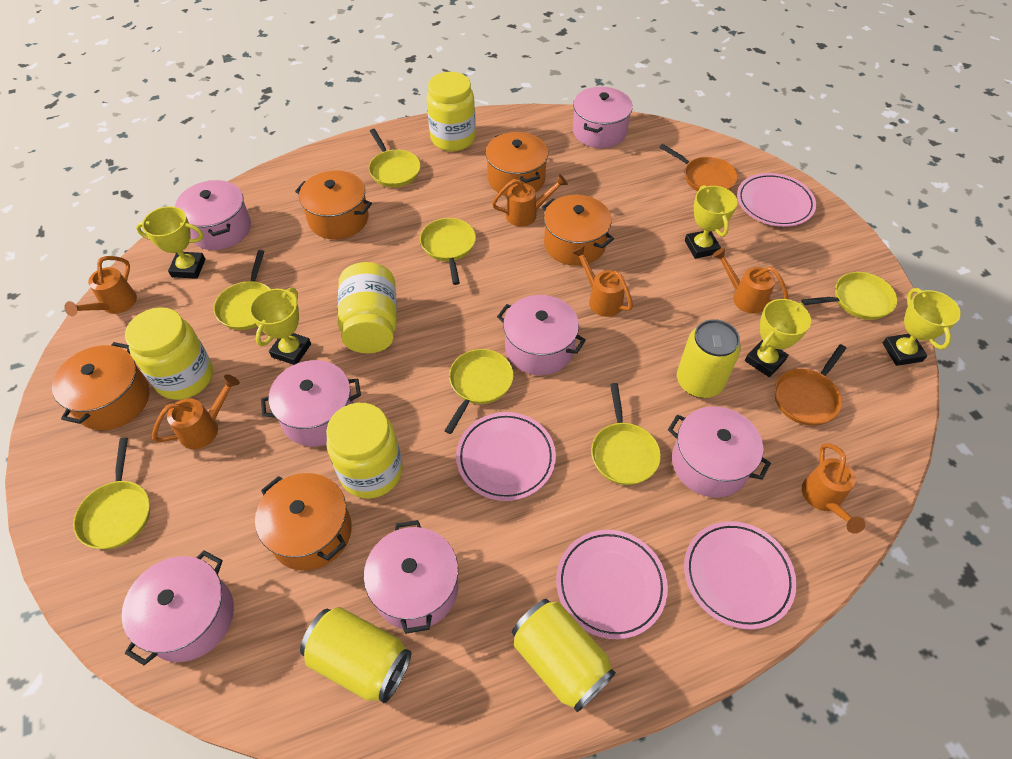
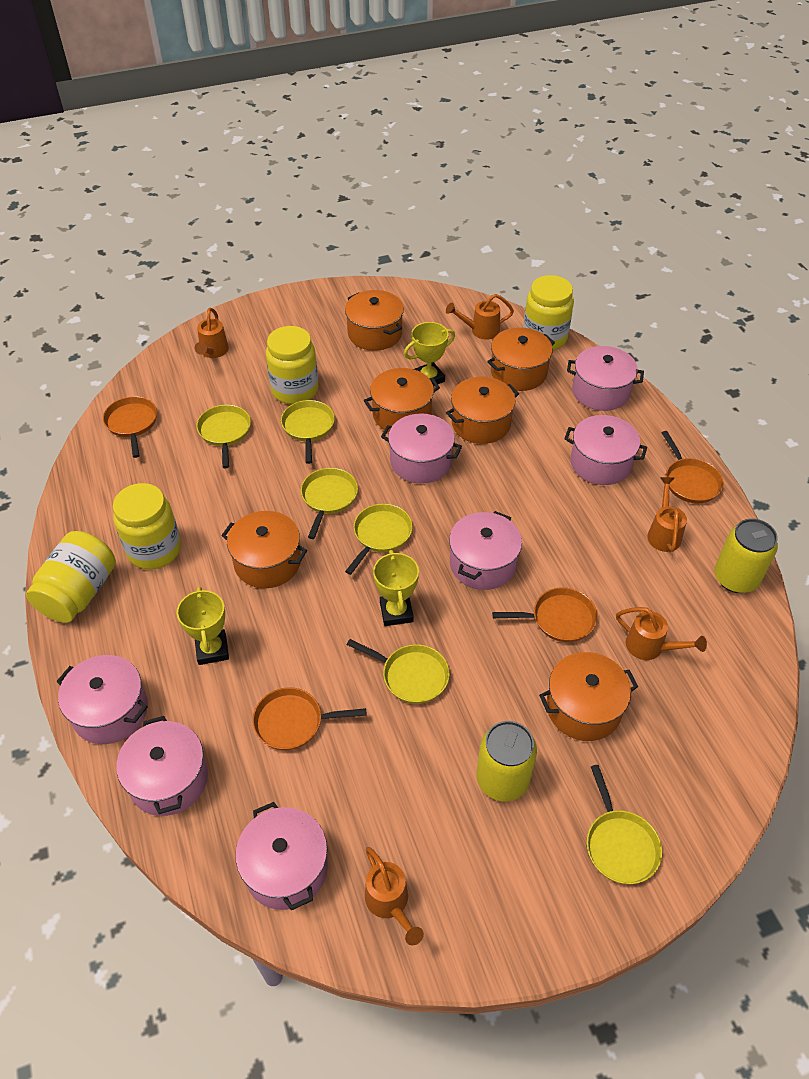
orange pan: 2 -> 4
orange pot: 5 -> 6
orange watering can: 6 -> 5
pink plate: 4 -> 0
yellow can: 3 -> 2
yellow pan: 7 -> 6
yellow trophy: 5 -> 3

